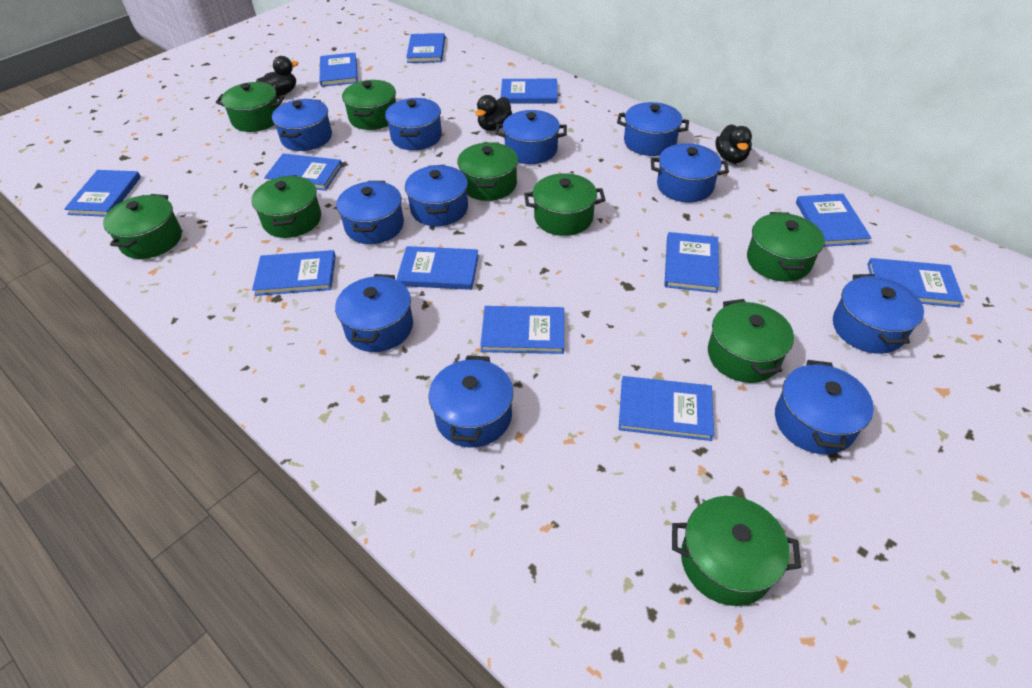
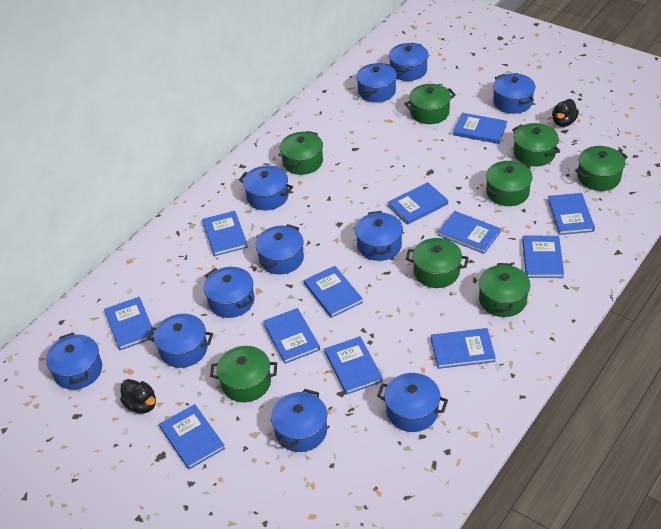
black duck: 3 -> 2
green pot: 9 -> 8

